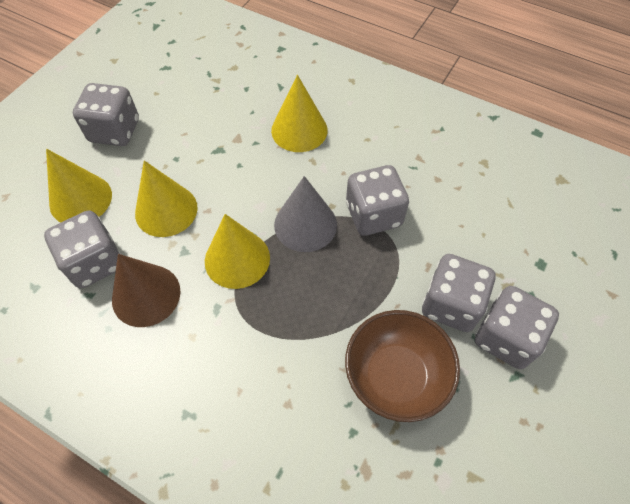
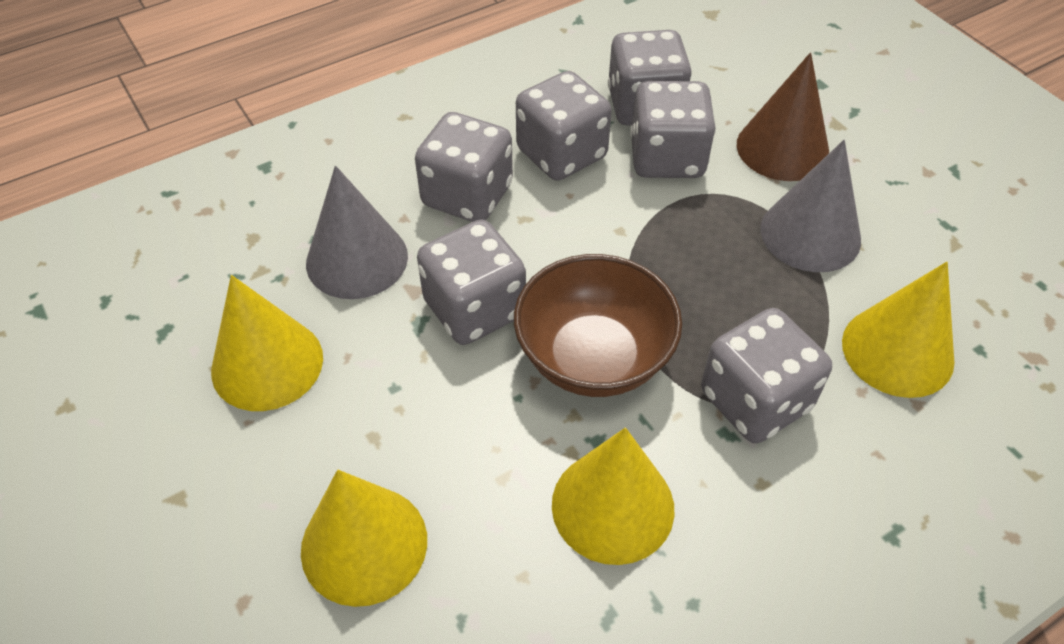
grey cone: 1 -> 2
grey dice: 5 -> 6

